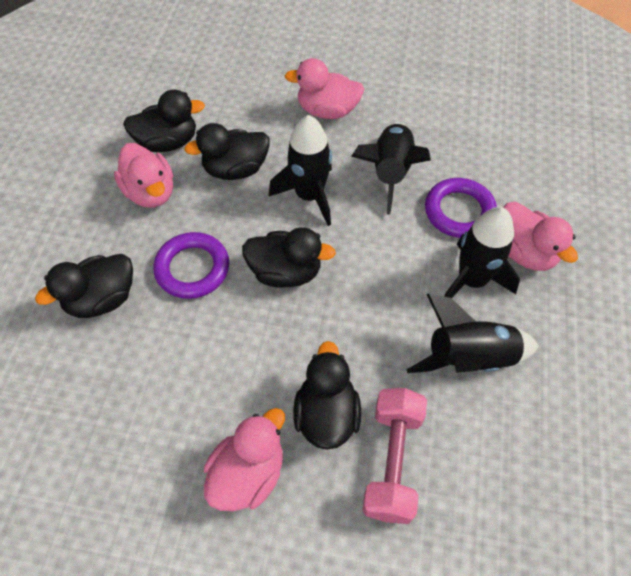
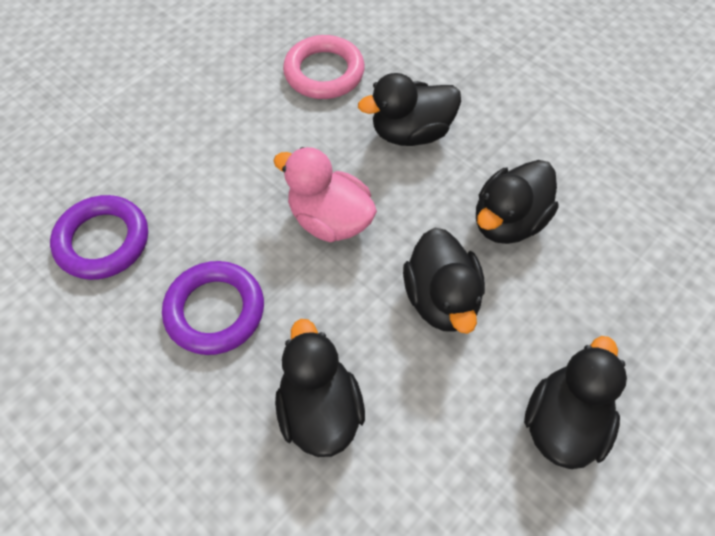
black rocket: 4 -> 0
pink duck: 4 -> 1
pink dumbbell: 1 -> 0
pink ring: 0 -> 1

